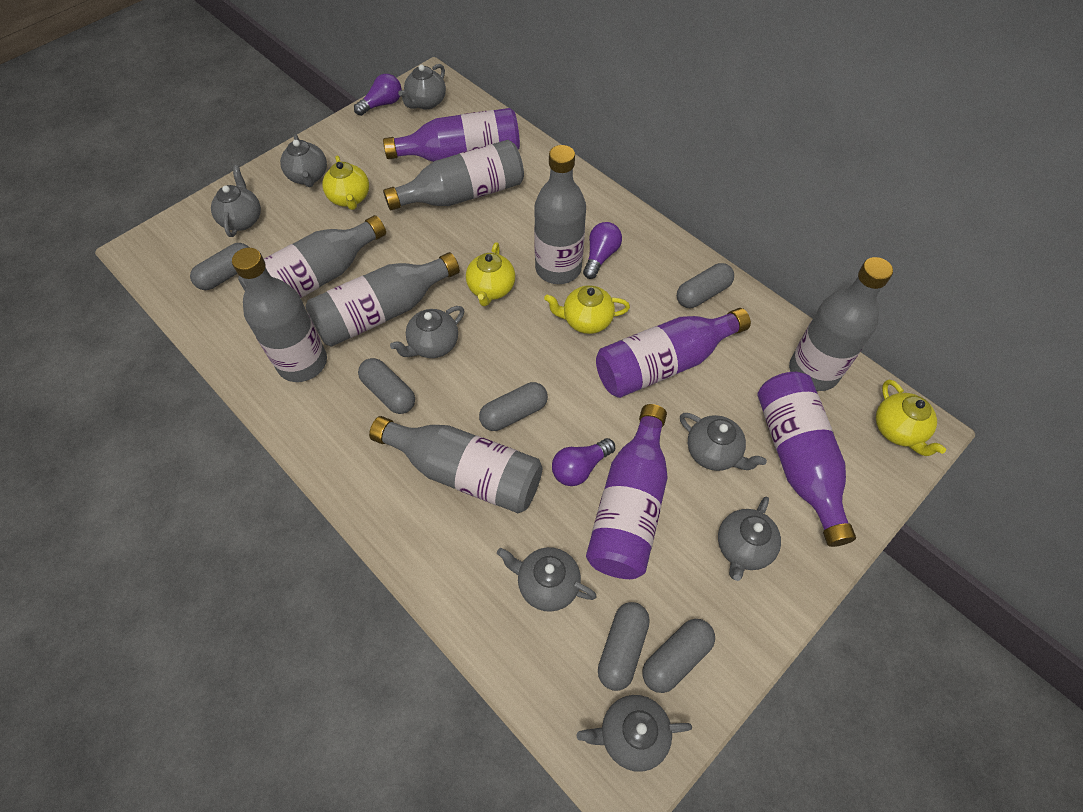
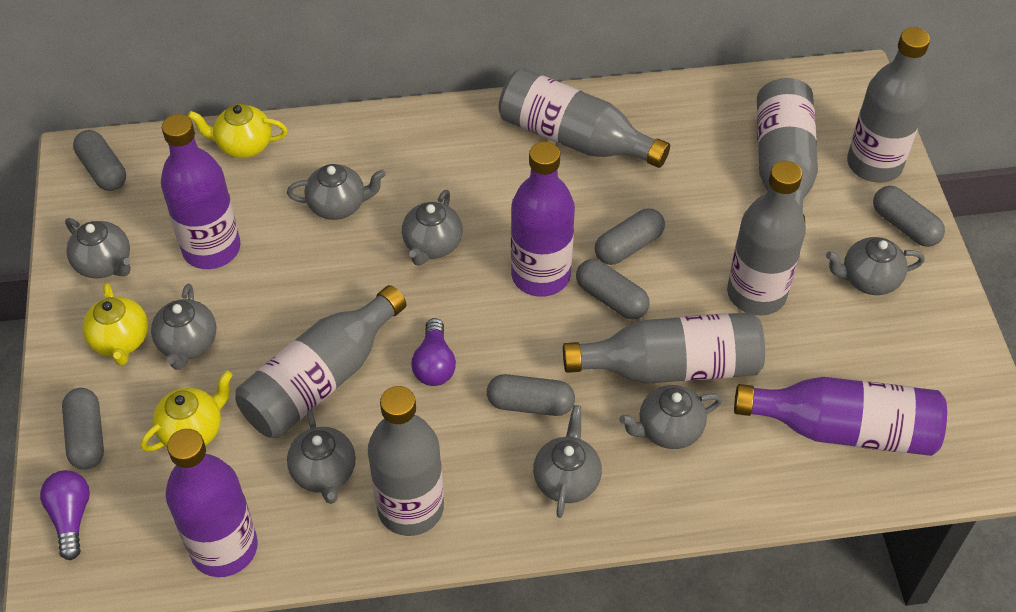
purple light bulb: 3 -> 2
yellow teapot: 4 -> 3

